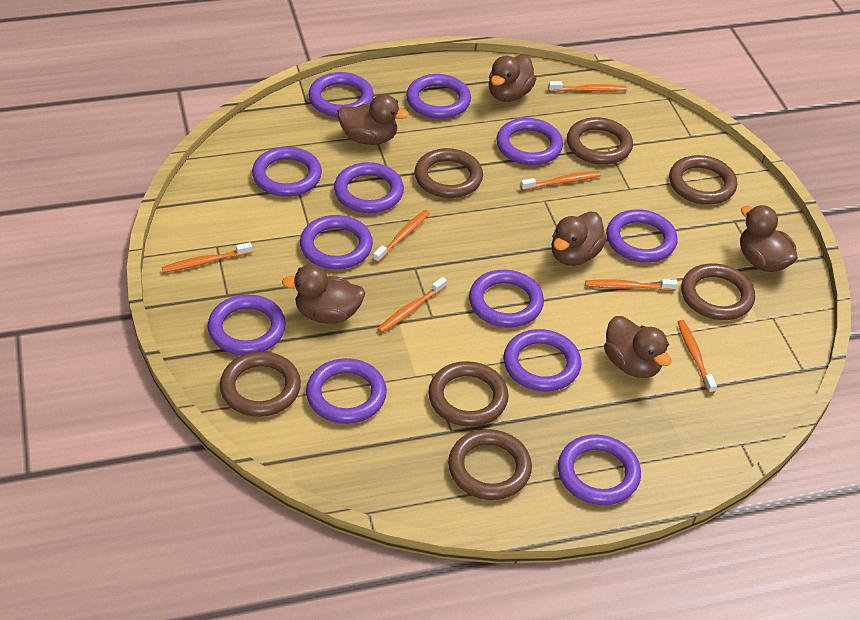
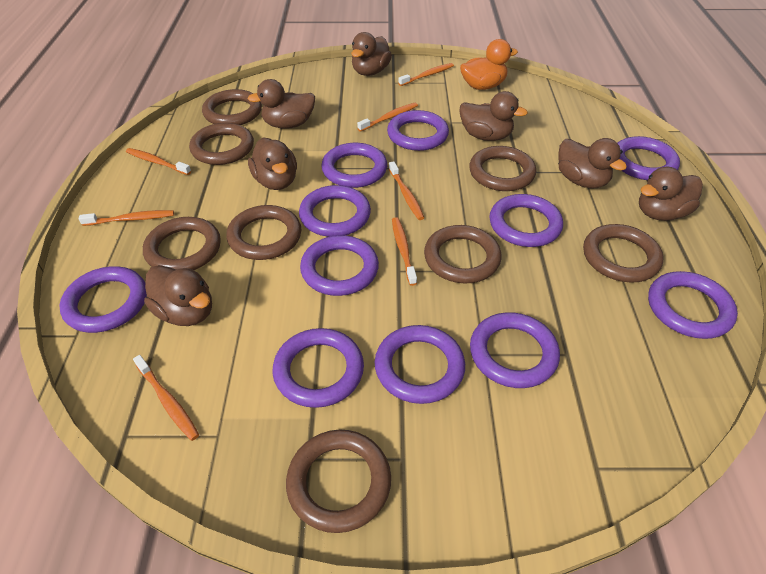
brown duck: 6 -> 7
brown ring: 7 -> 8
orange duck: 0 -> 1
purple ring: 12 -> 11

